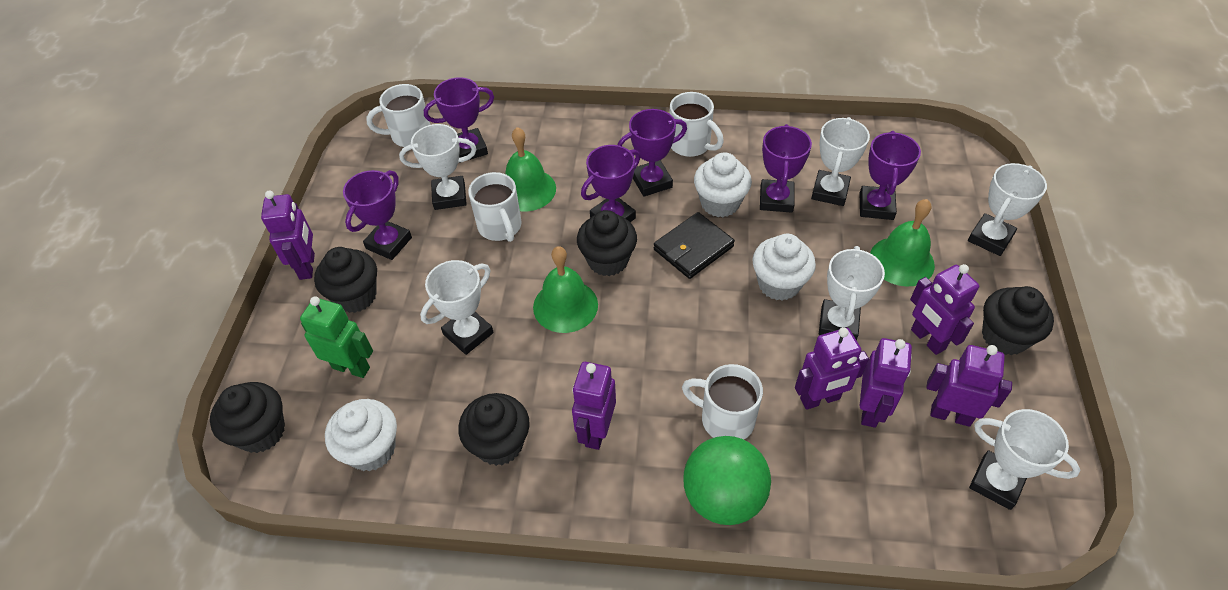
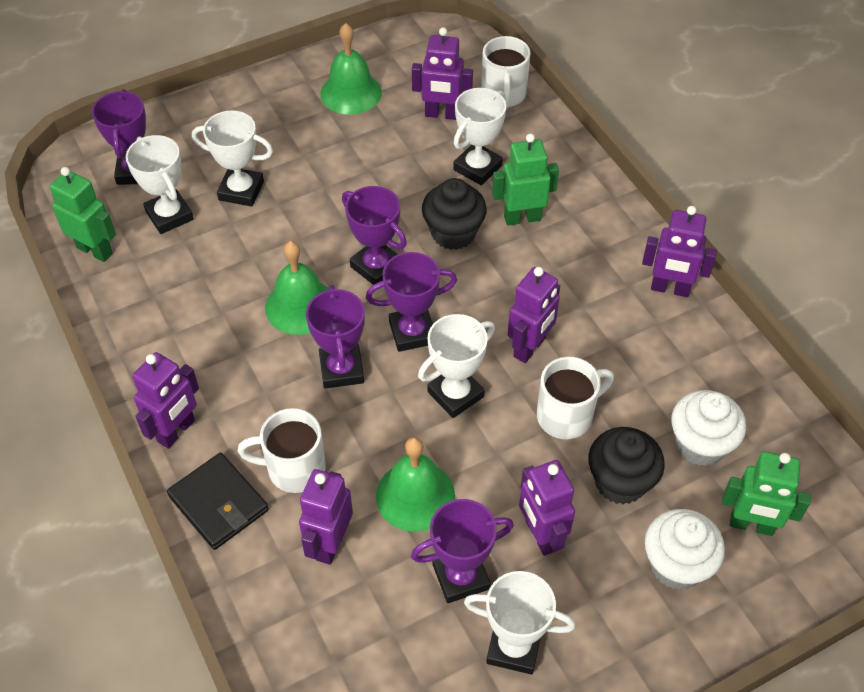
black cupcake: 5 -> 2
green ball: 1 -> 0
green robot: 1 -> 3
purple trophy: 6 -> 5
white cupcake: 3 -> 2
white mug: 4 -> 3
white trophy: 6 -> 5

